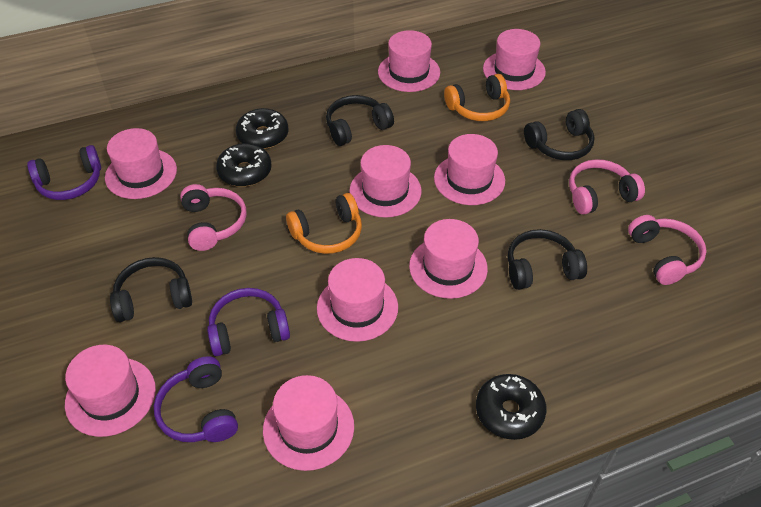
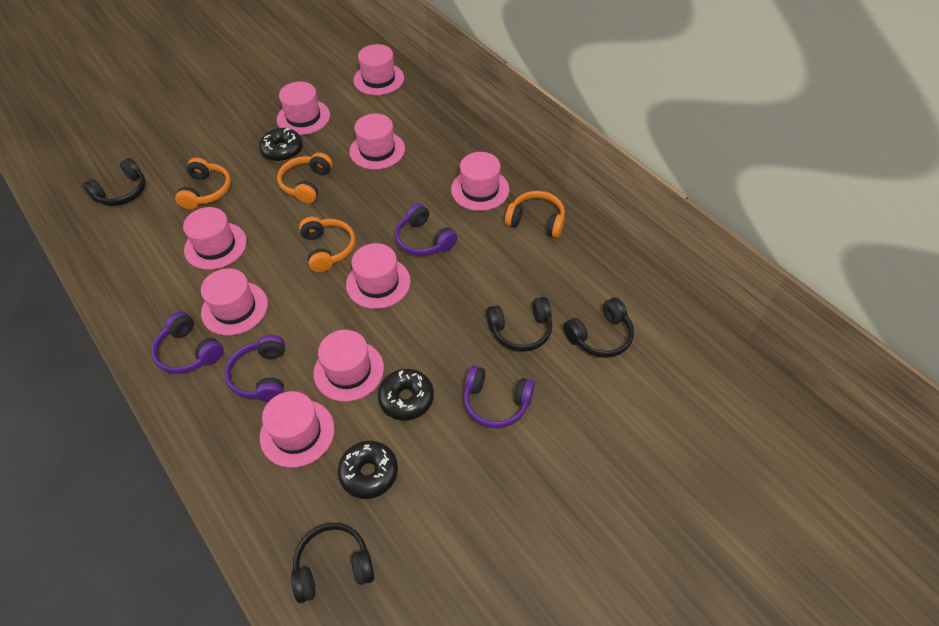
orange headphones: 2 -> 4
pink headphones: 3 -> 0
purple headphones: 3 -> 4

